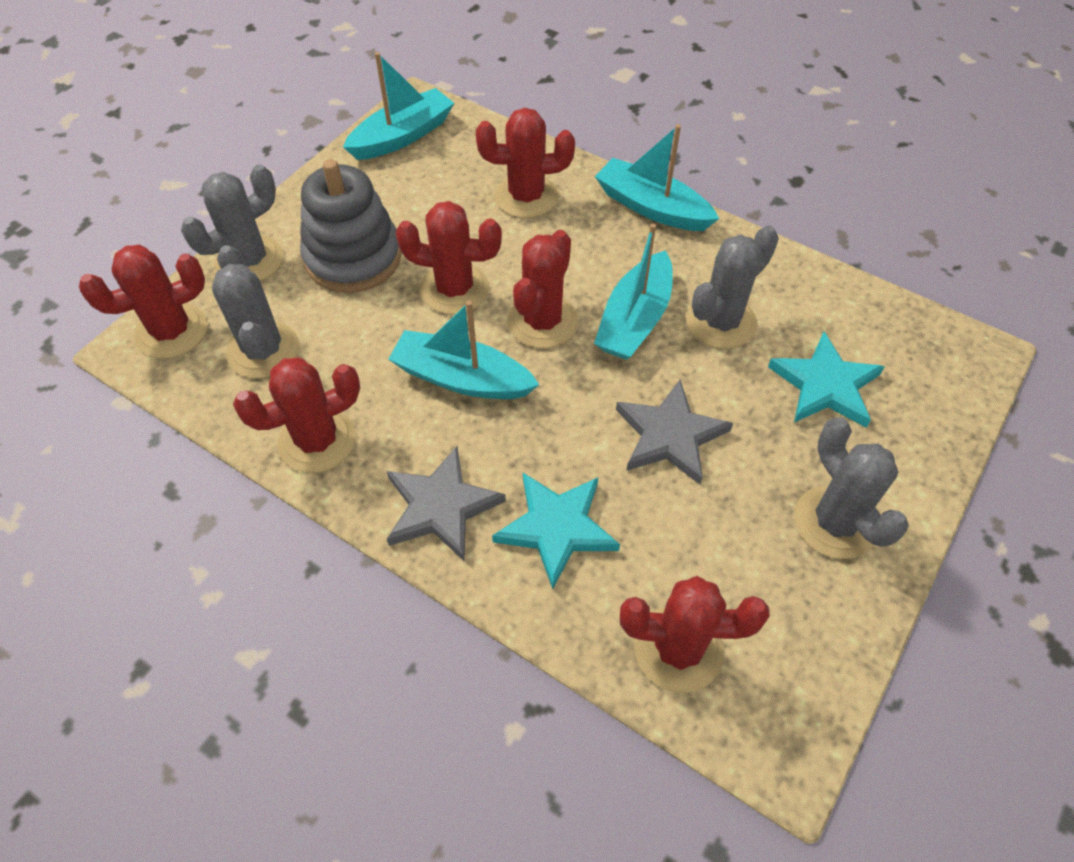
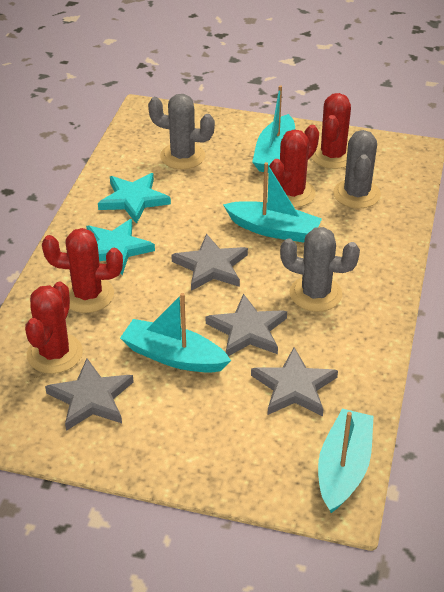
grey cactus: 4 -> 3
grey stacking toy: 1 -> 0
grey star: 2 -> 4
red cactus: 6 -> 4

